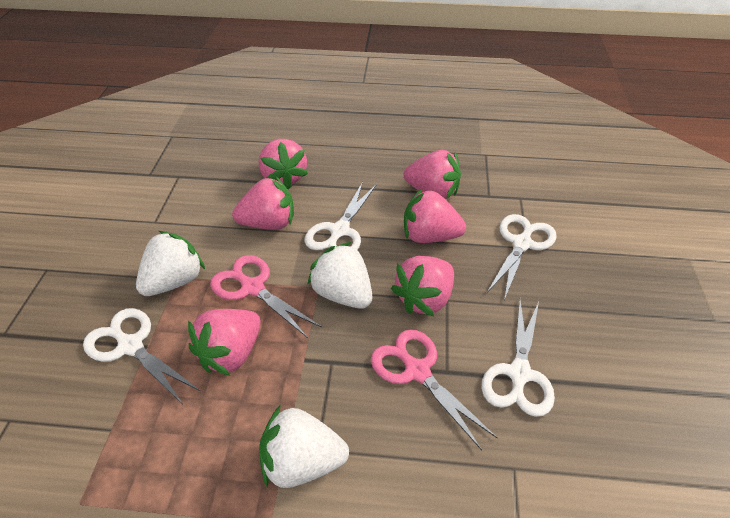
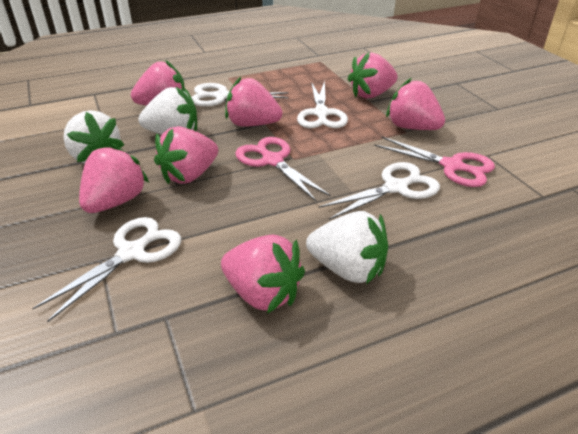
pink strawberry: 6 -> 7

